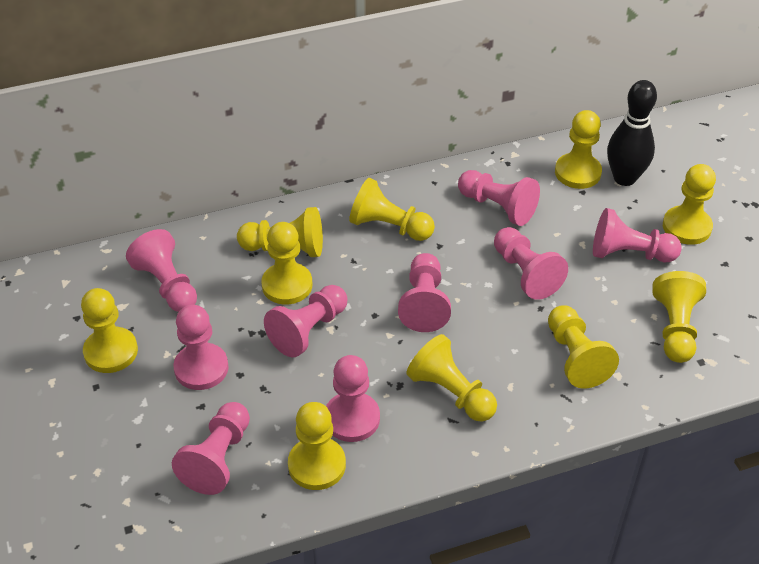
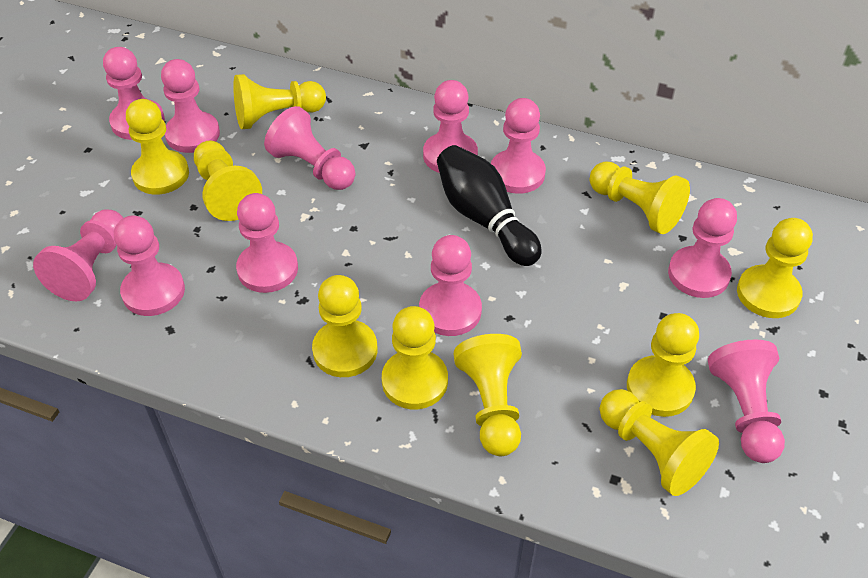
pink pawn: 9 -> 11

